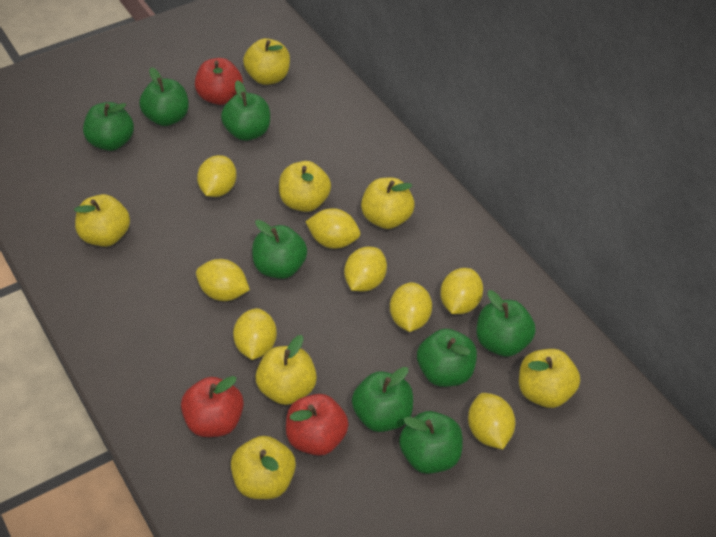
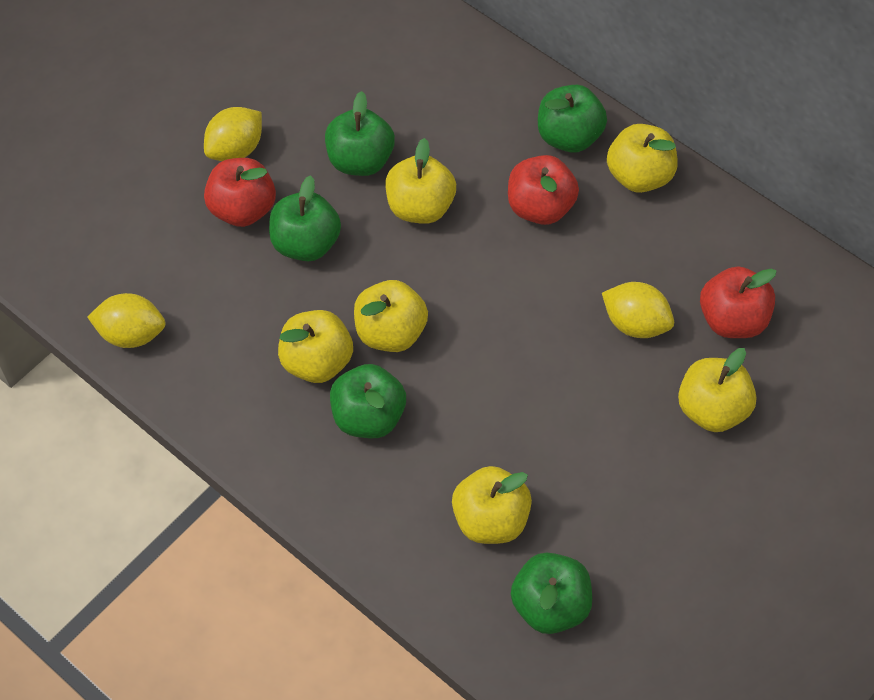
green apple: 8 -> 5
yellow apple: 7 -> 6
yellow lemon: 8 -> 3

